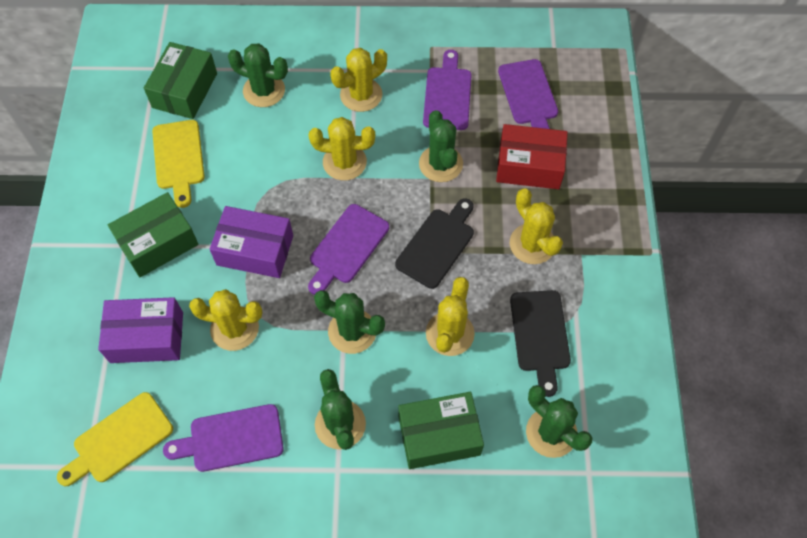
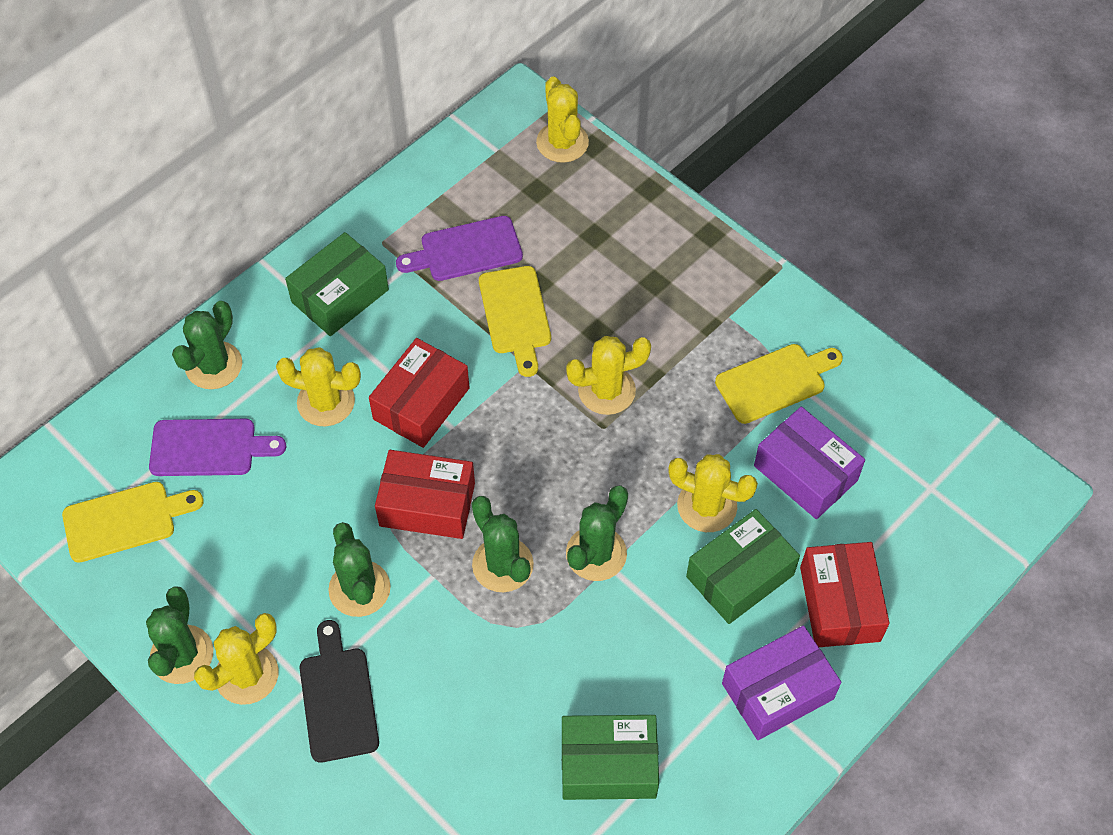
black cutting board: 2 -> 1
purple cutting board: 4 -> 2
red box: 1 -> 3
yellow cutting board: 2 -> 3

